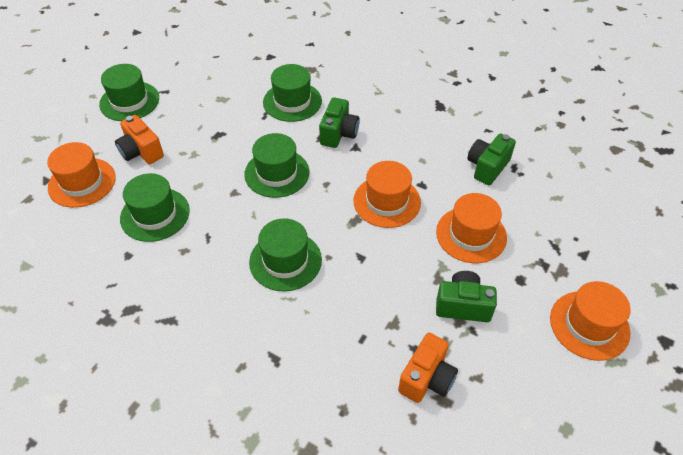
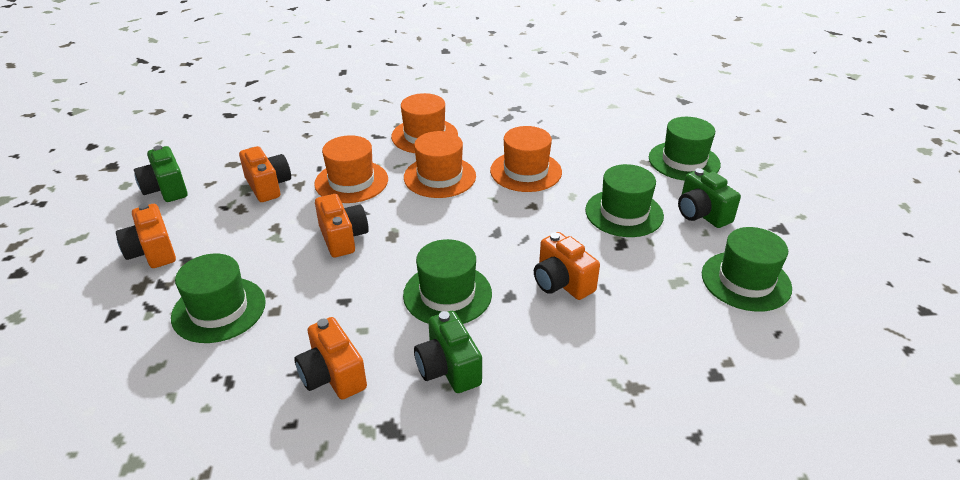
orange camera: 2 -> 5

